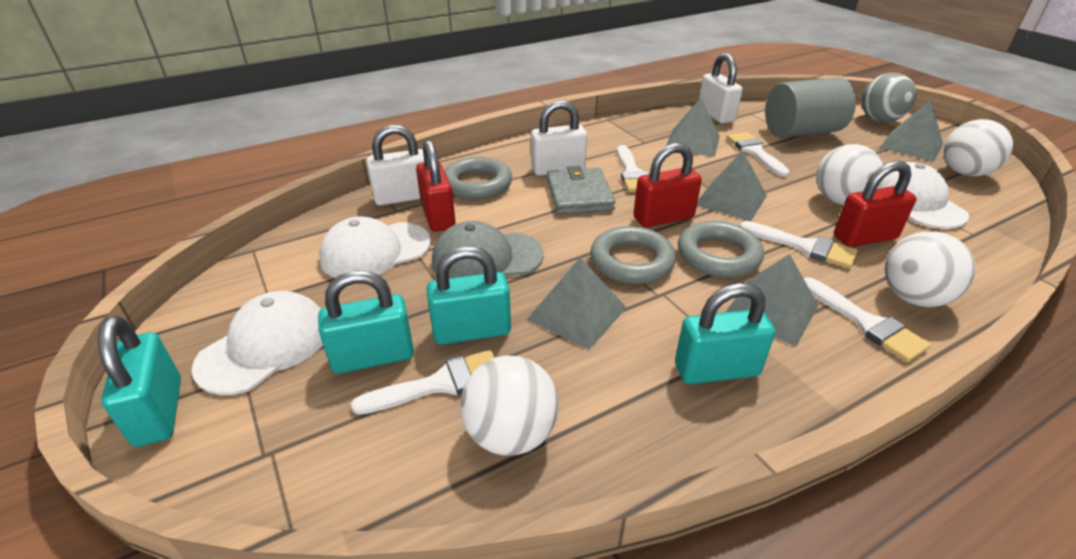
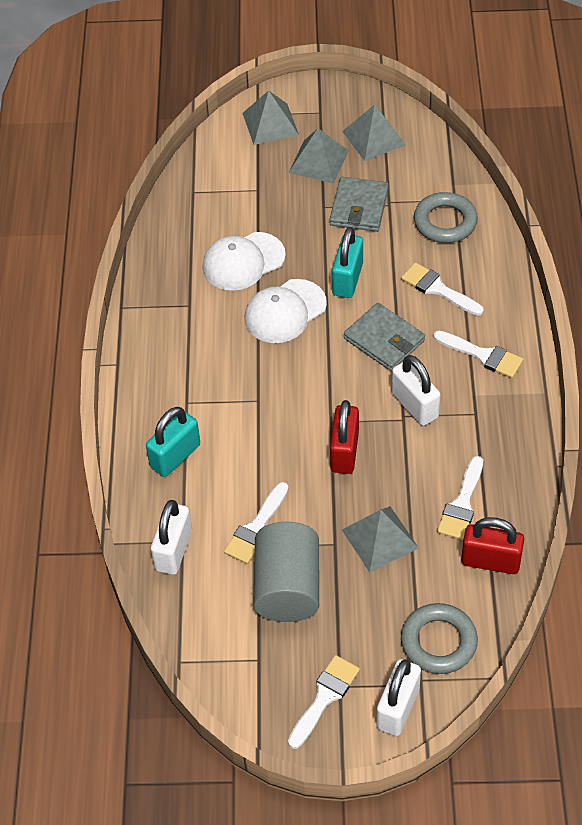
grey ball: 1 -> 0
grey cap: 1 -> 0
grey pyramid: 5 -> 4
grey ring: 3 -> 2
grey wallet: 1 -> 2
red padlock: 3 -> 2
turquoise padlock: 4 -> 2
white ball: 4 -> 0
white cap: 3 -> 2

